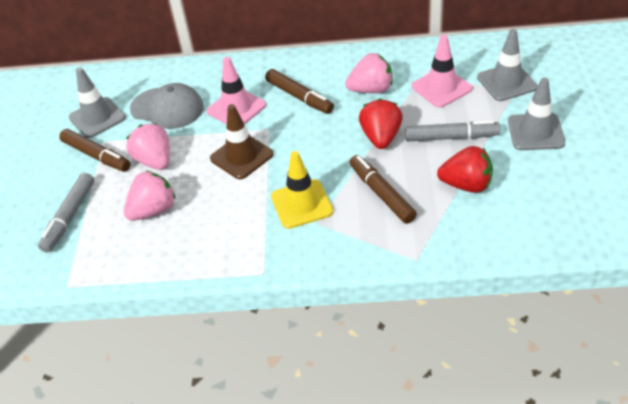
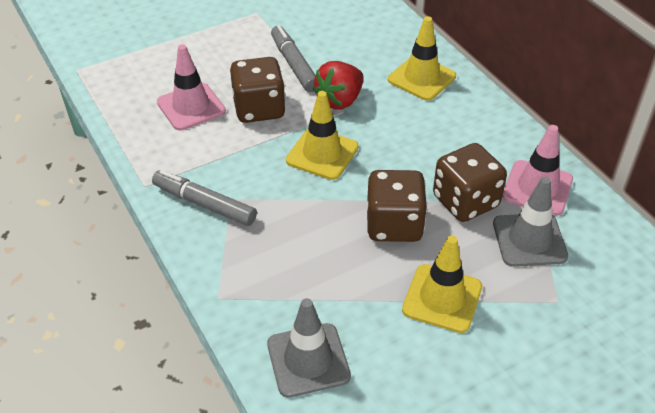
brown dice: 0 -> 3
brown marker: 3 -> 0
brown traffic cone: 1 -> 0
grey cap: 1 -> 0
grey traffic cone: 3 -> 2
pink strawberry: 3 -> 0
red strawberry: 2 -> 1
yellow traffic cone: 1 -> 3

